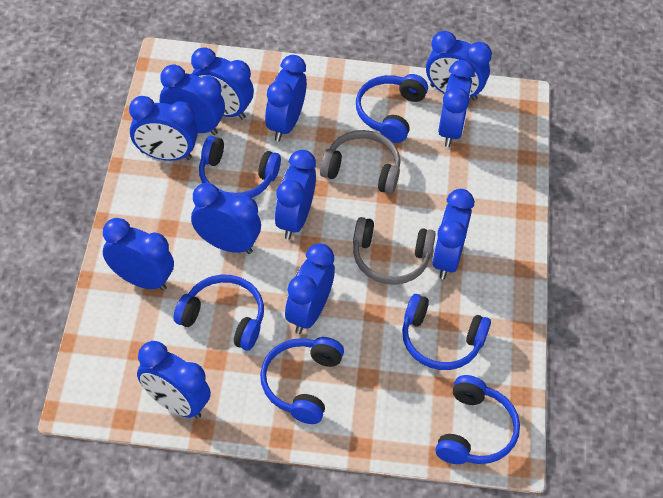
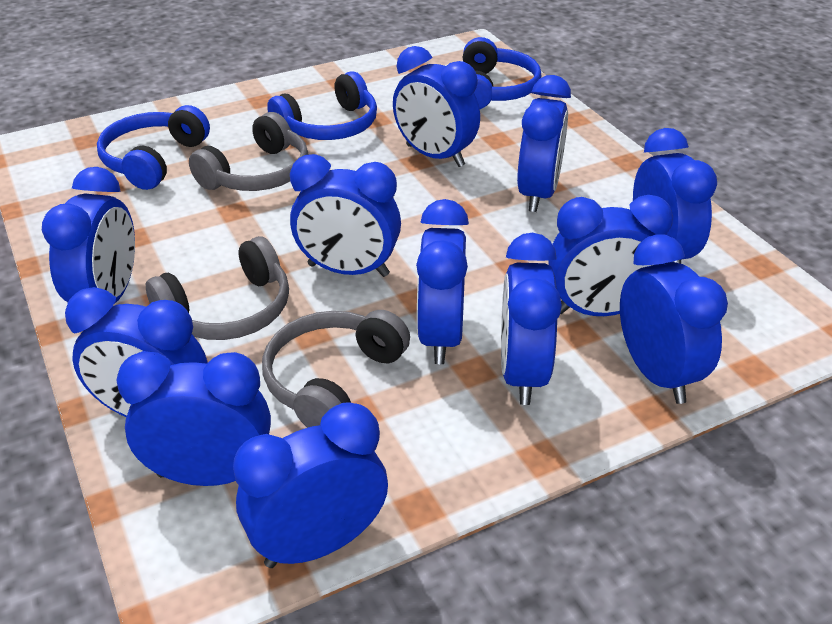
blue headphones: 6 -> 3
grey headphones: 2 -> 3

